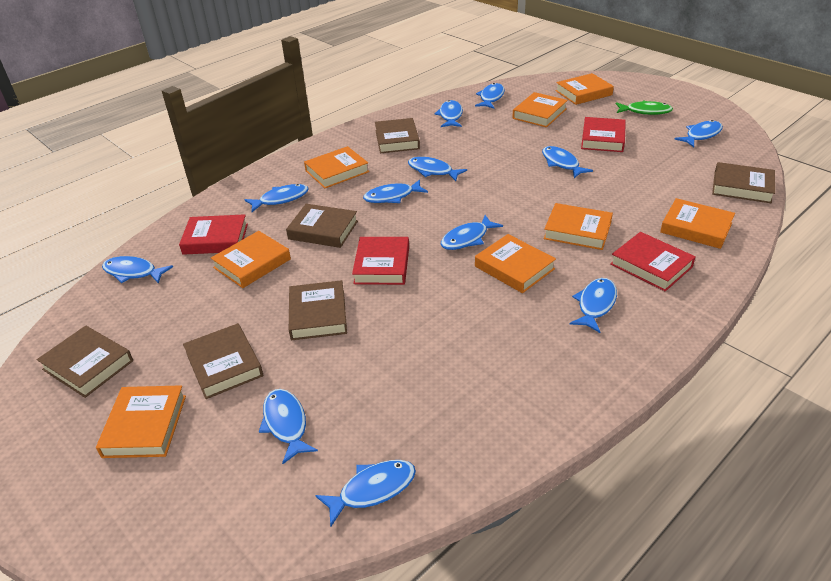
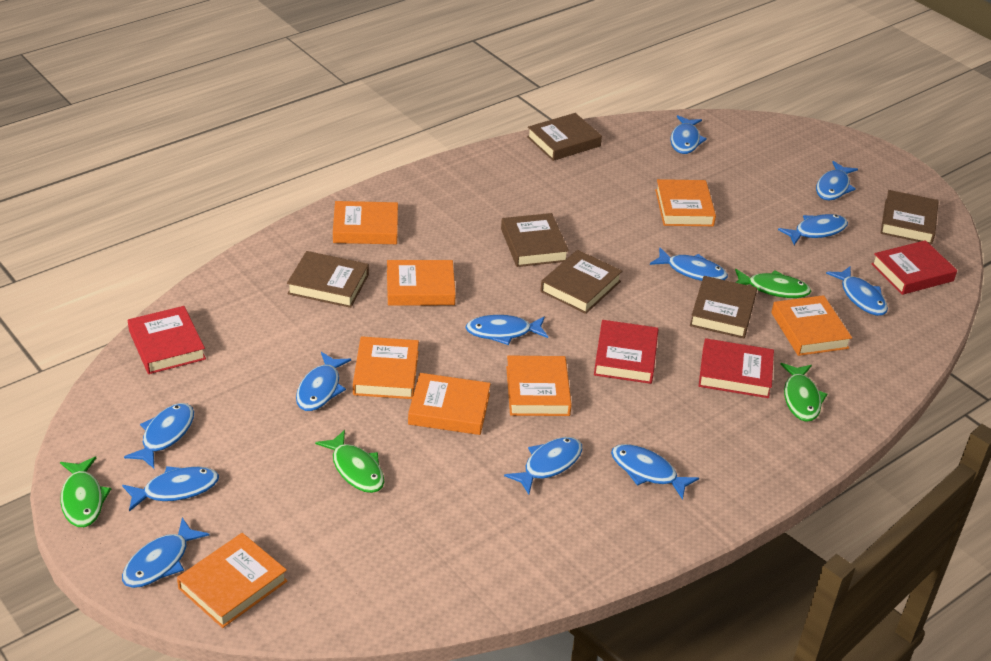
green fish: 1 -> 4

